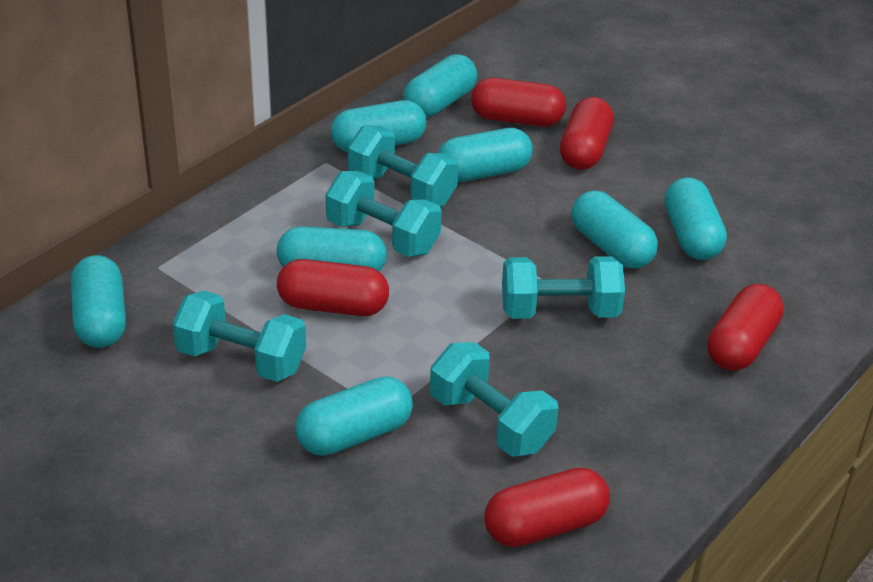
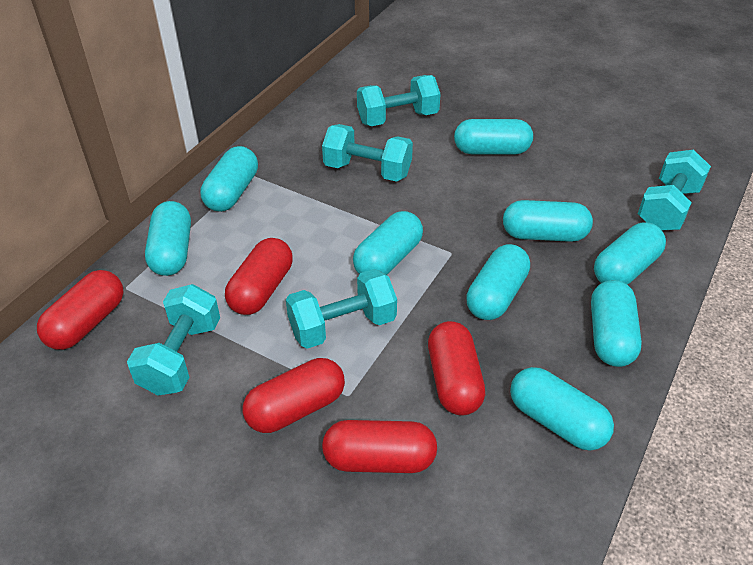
turquoise capsule: 8 -> 9

